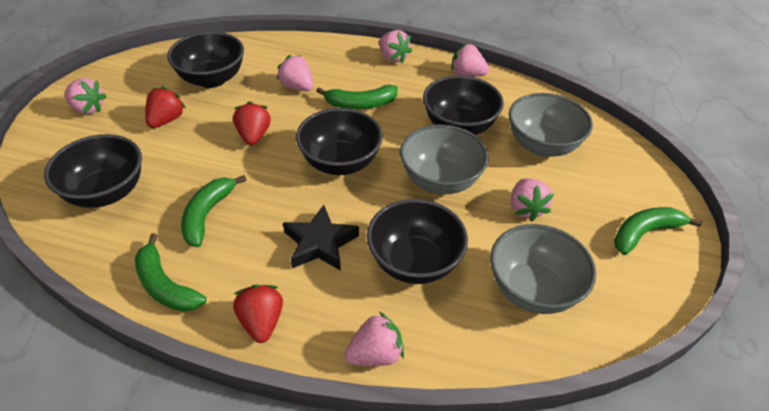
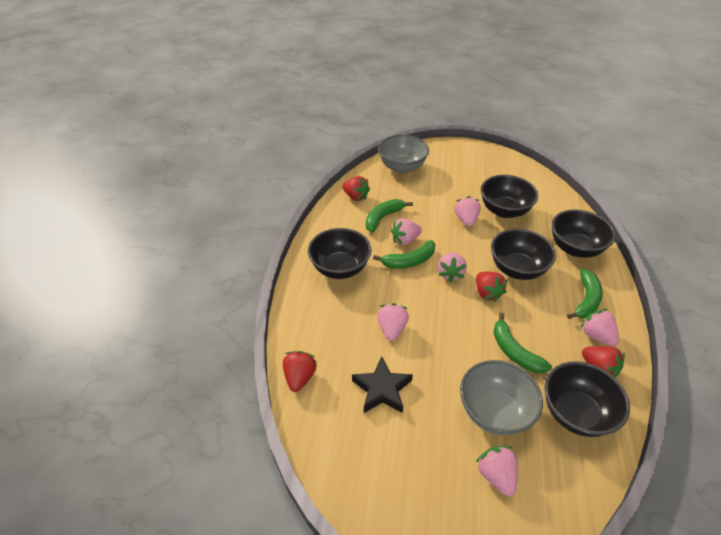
grey bowl: 3 -> 2
red strawberry: 3 -> 4

